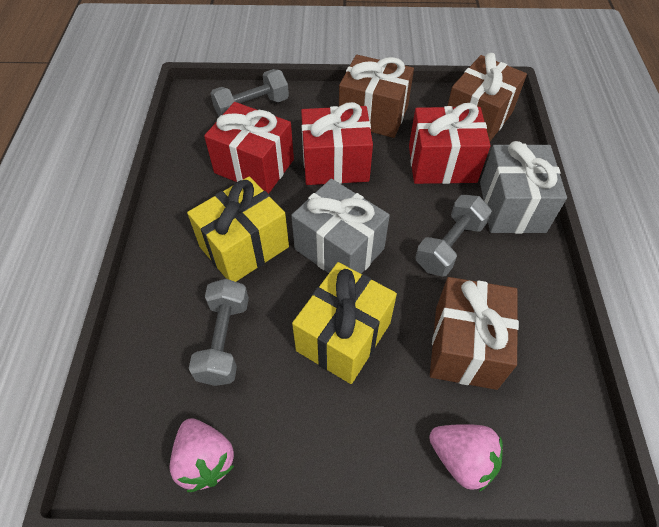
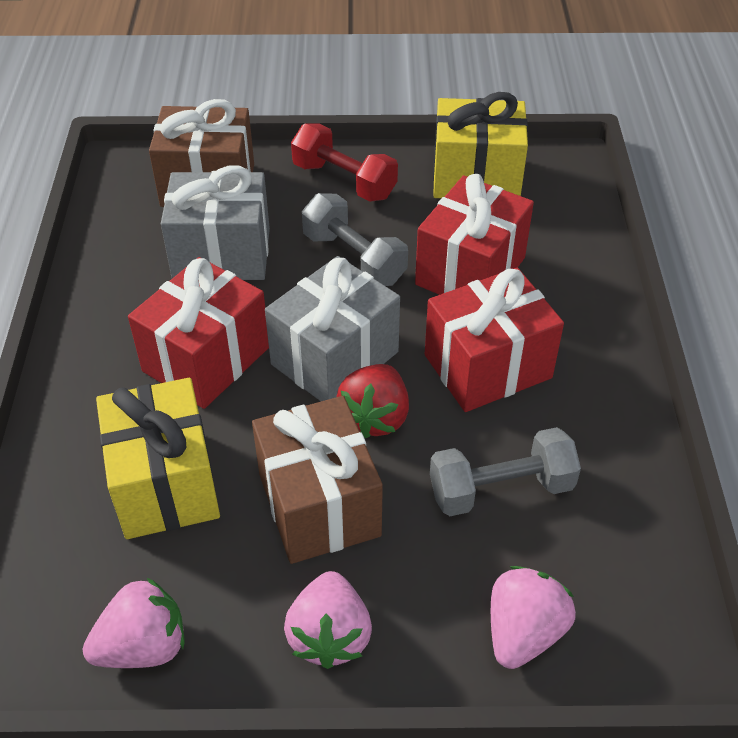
brown gift: 3 -> 2
grey dumbbell: 3 -> 2
pink strawberry: 2 -> 3
red dumbbell: 0 -> 1
red strawberry: 0 -> 1

